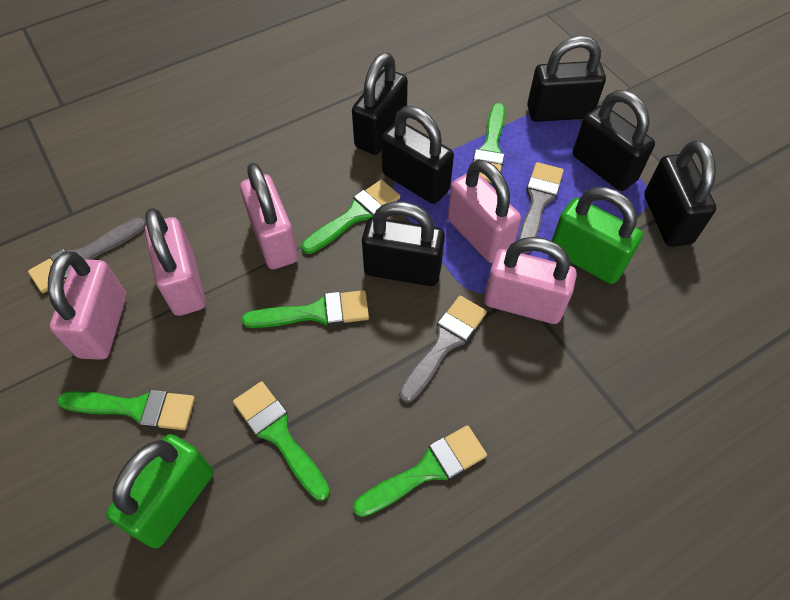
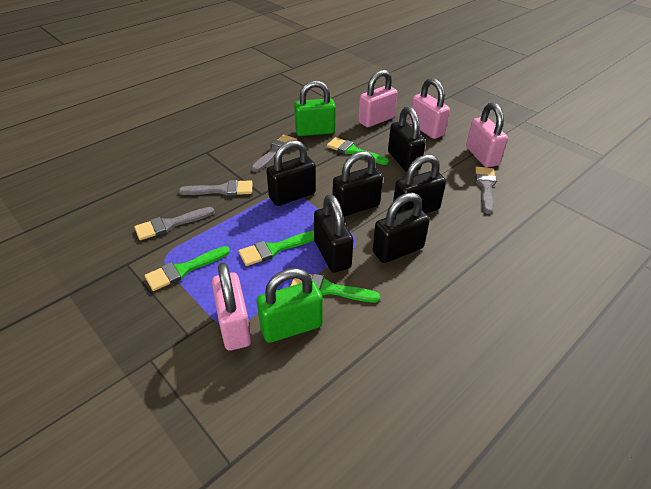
green brush: 6 -> 4
grey brush: 3 -> 4
pink padlock: 5 -> 4

